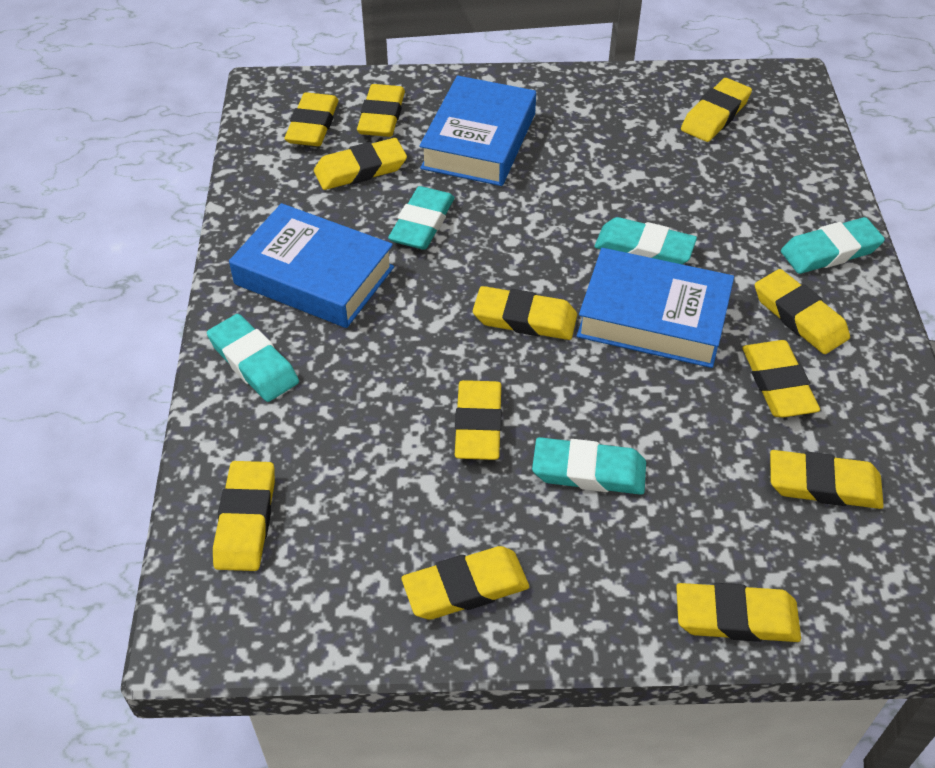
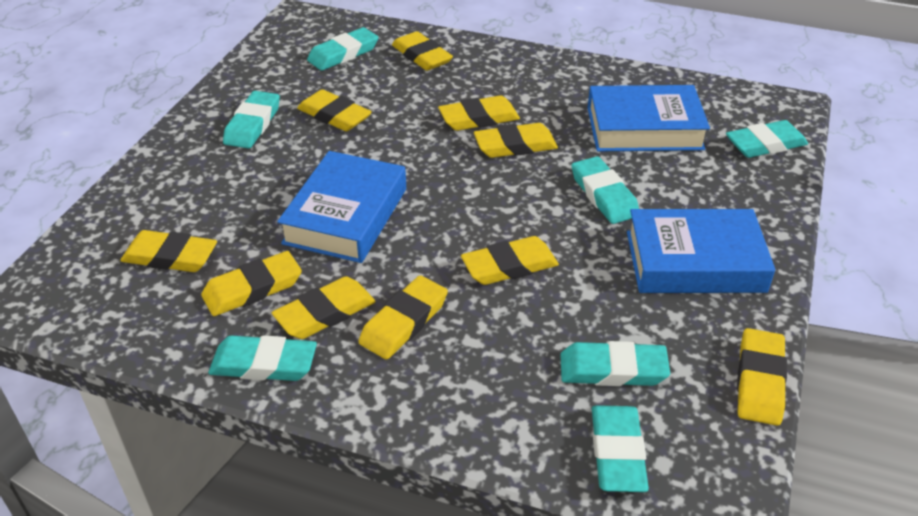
turquoise eraser: 5 -> 7
yellow eraser: 12 -> 10

